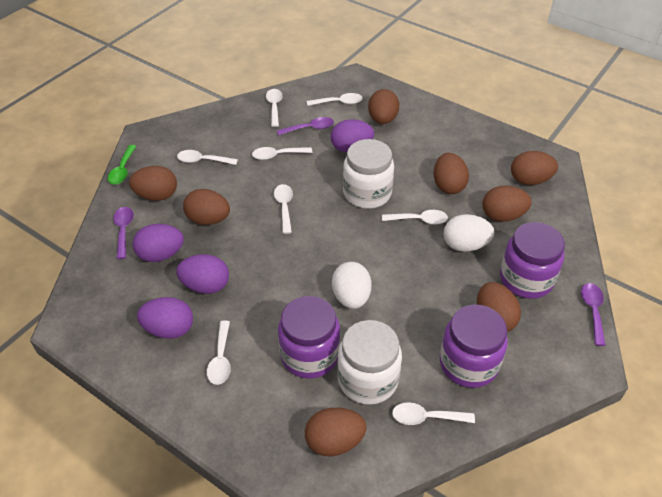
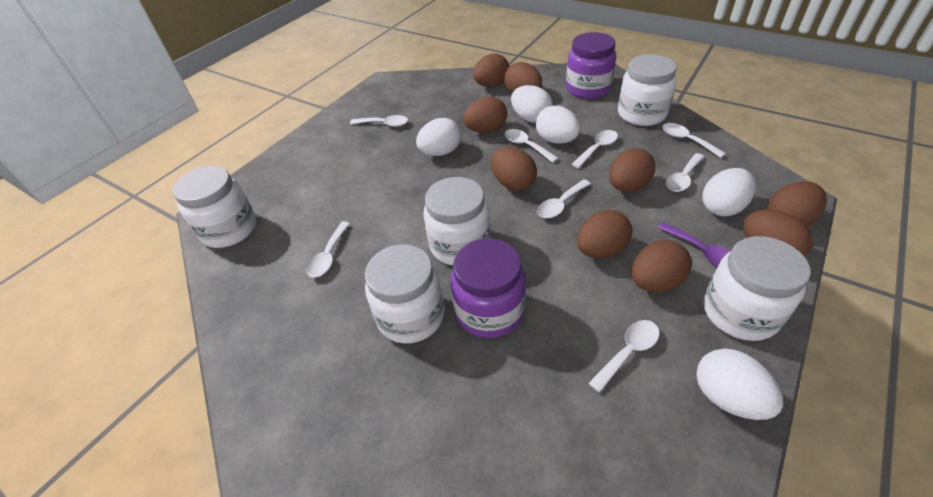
brown egg: 8 -> 9
green spoon: 1 -> 0
purple egg: 4 -> 0
purple jar: 3 -> 2
purple spoon: 3 -> 1
white egg: 2 -> 5
white jar: 2 -> 5

